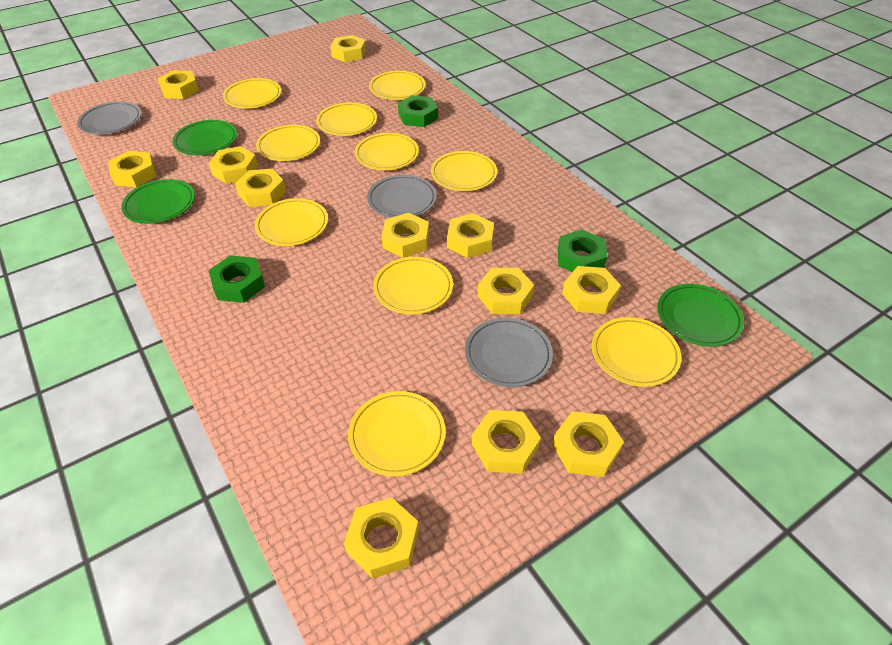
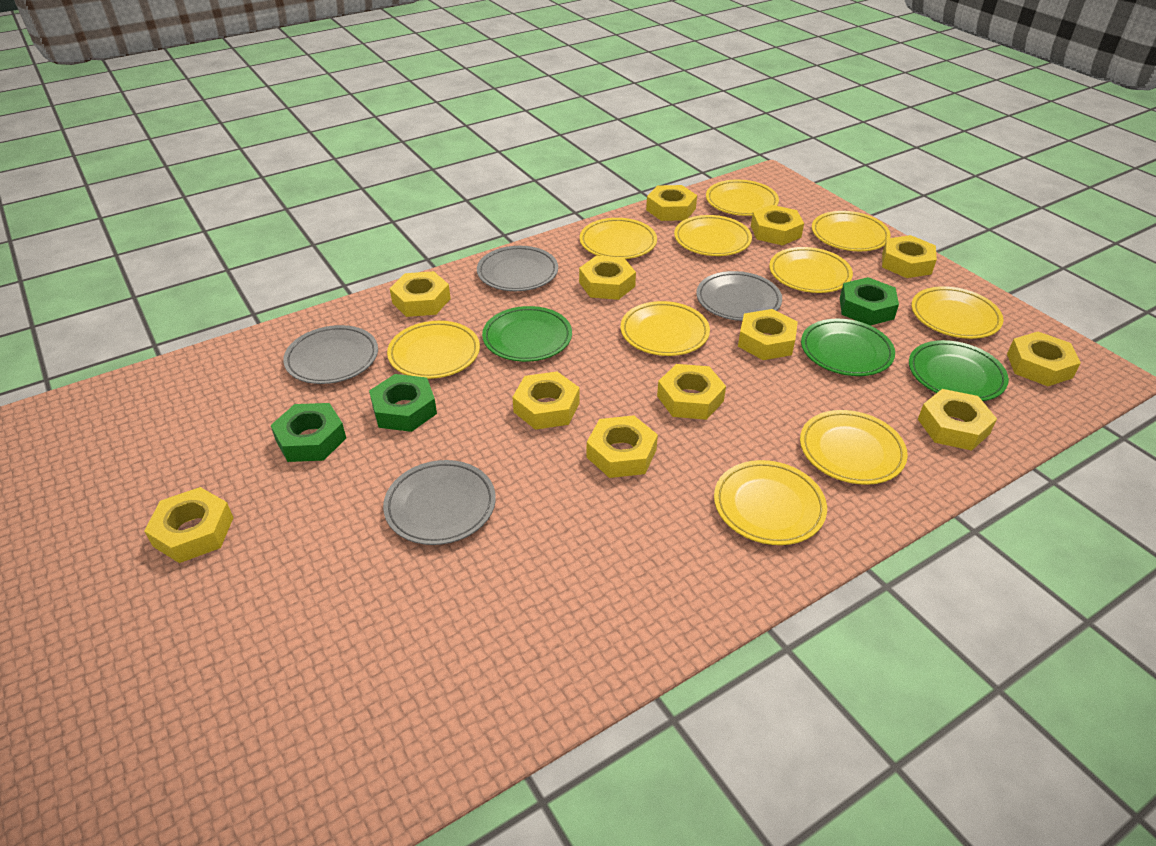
grey plate: 3 -> 4

